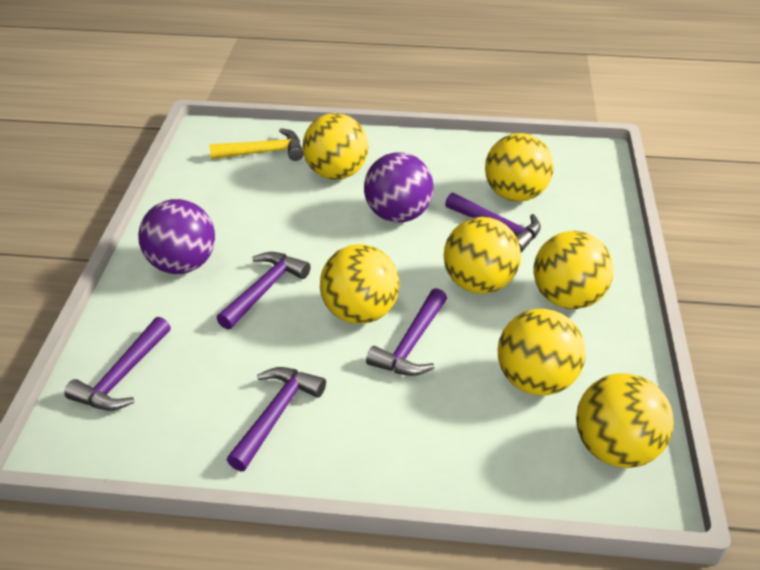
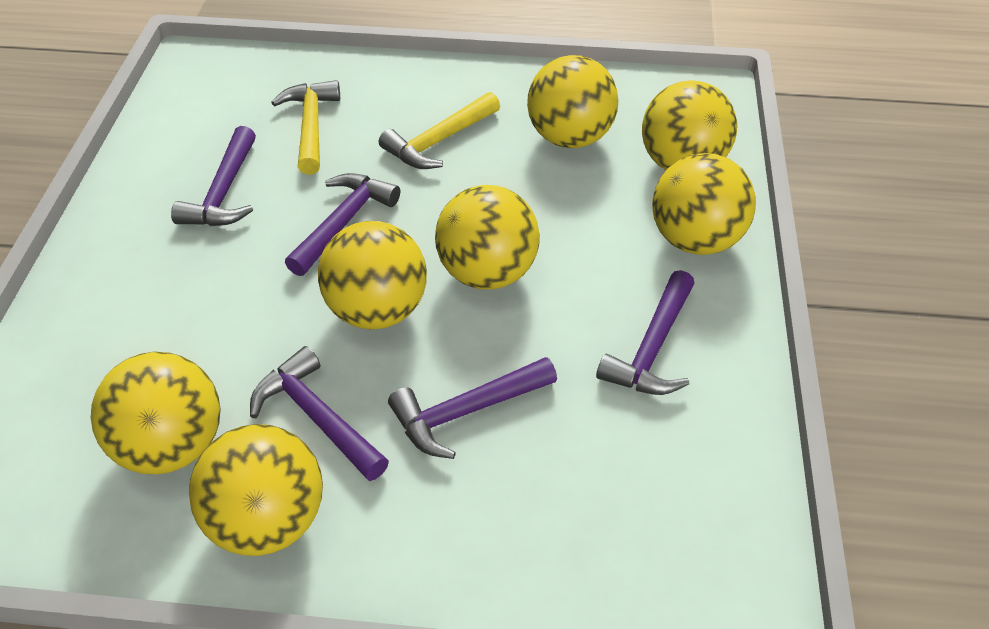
purple ball: 2 -> 0
yellow hammer: 1 -> 2

